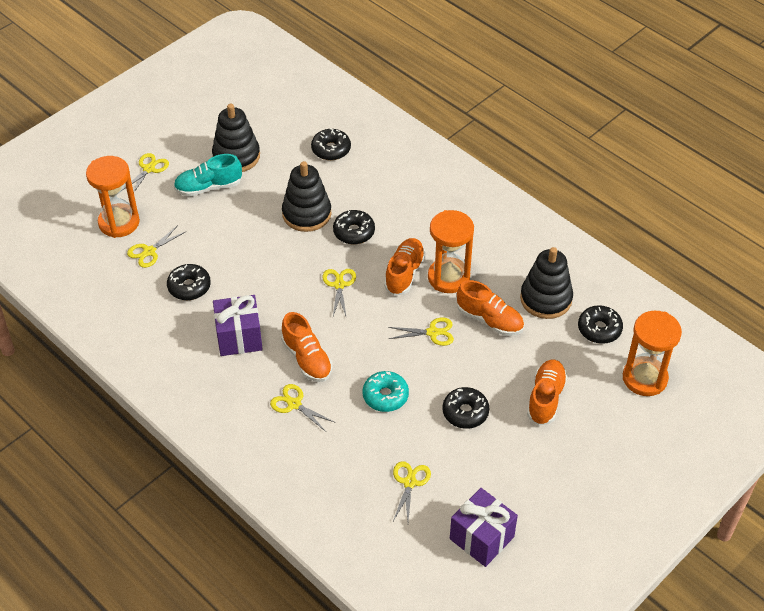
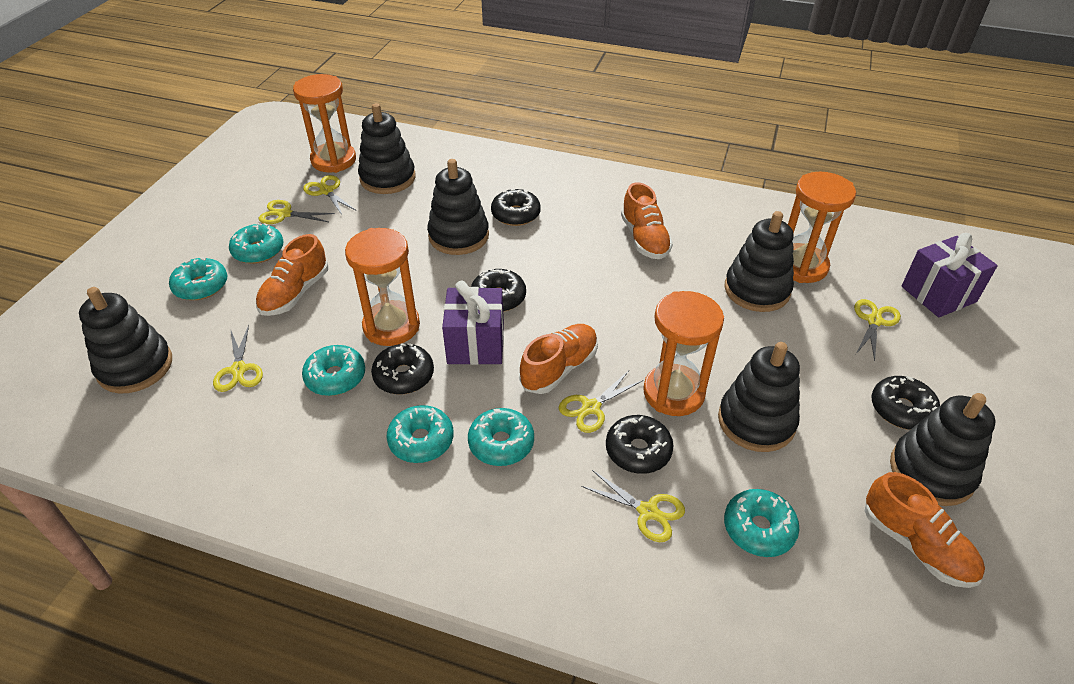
black stacking toy: 3 -> 6
orange hourglass: 3 -> 4
turquoise donut: 1 -> 6
turquoise shoe: 1 -> 0

